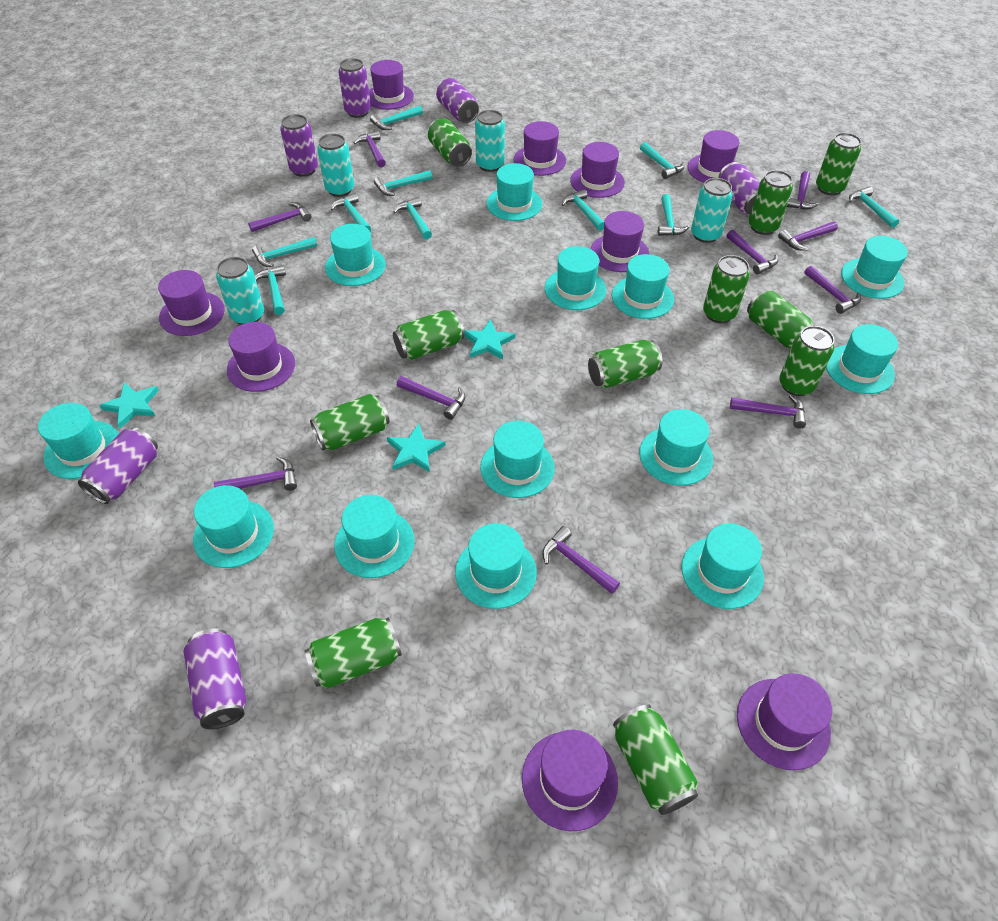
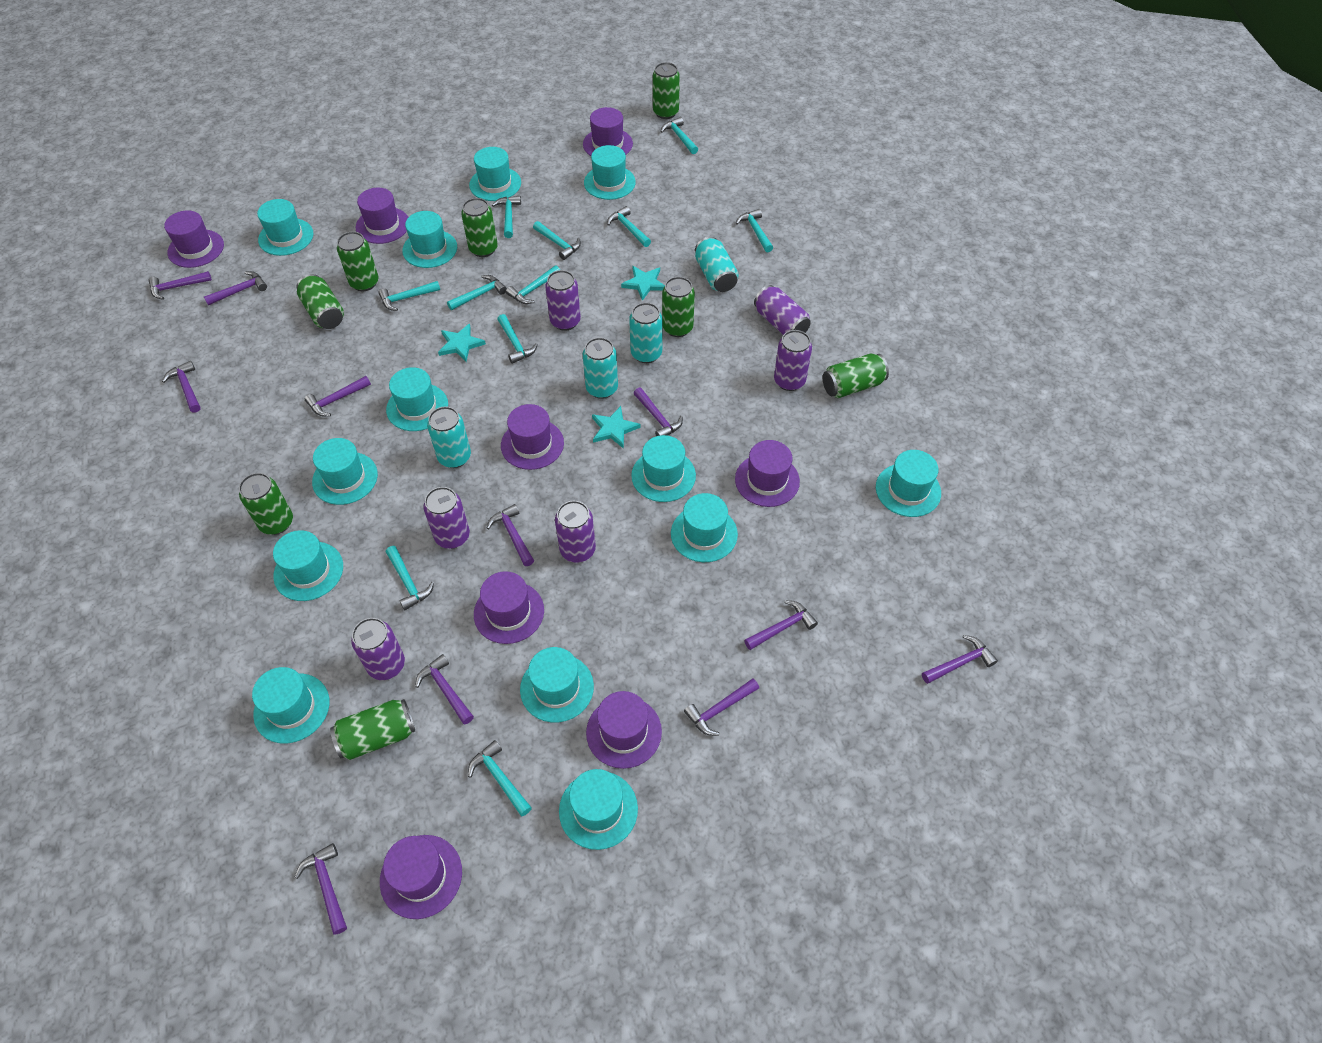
green can: 11 -> 8
purple hammer: 10 -> 11
purple hat: 9 -> 8
turquoise hammer: 10 -> 11

